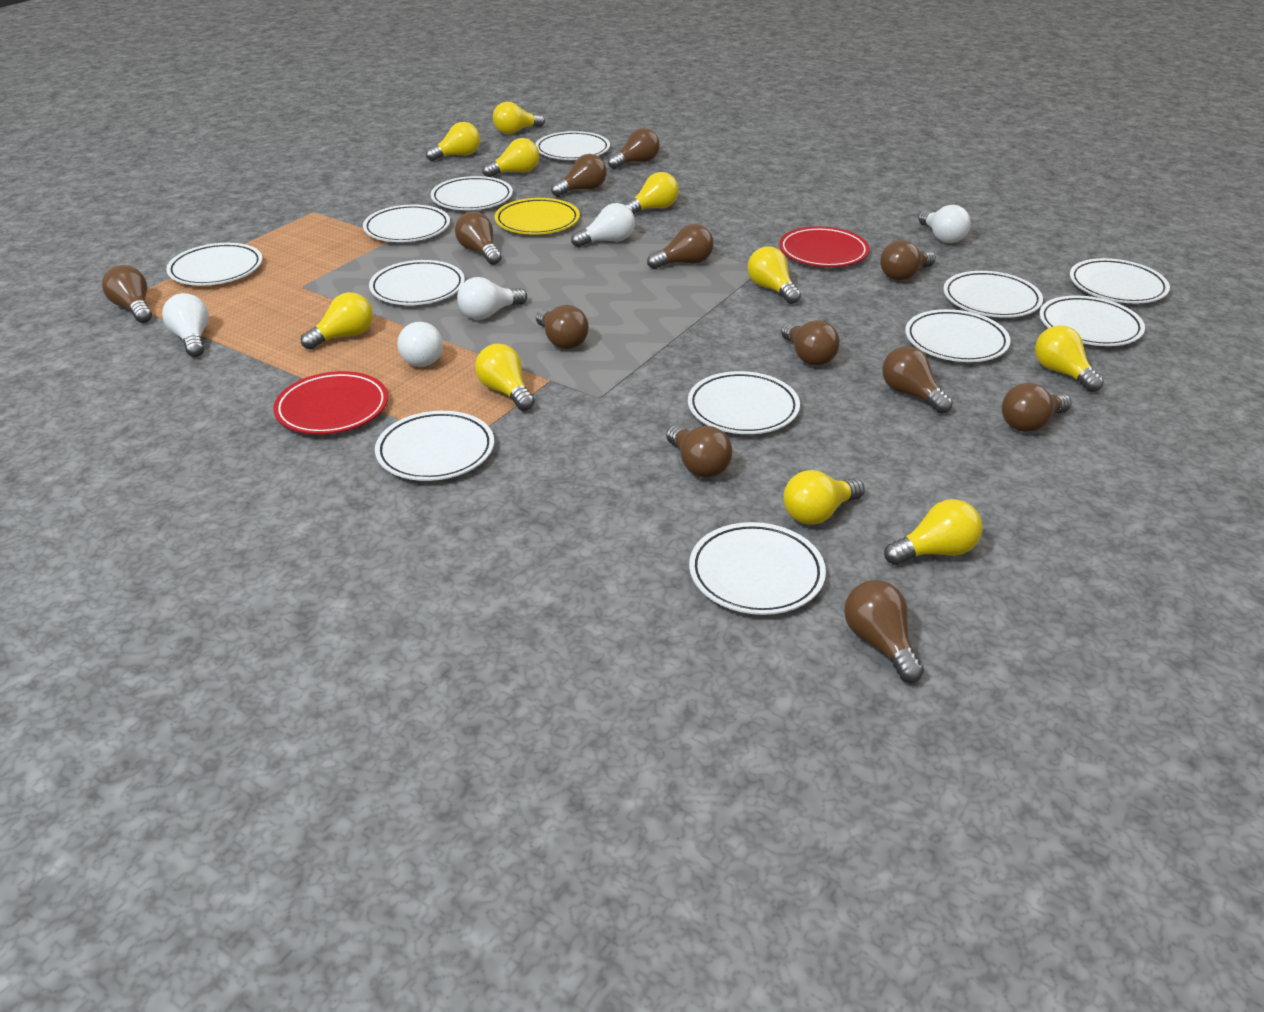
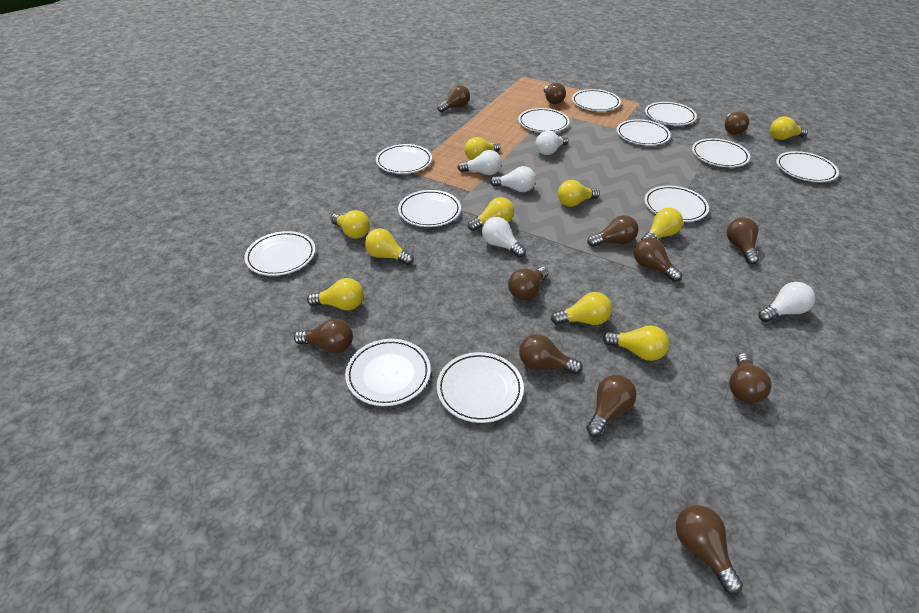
red plate: 2 -> 0
yellow plate: 1 -> 0

